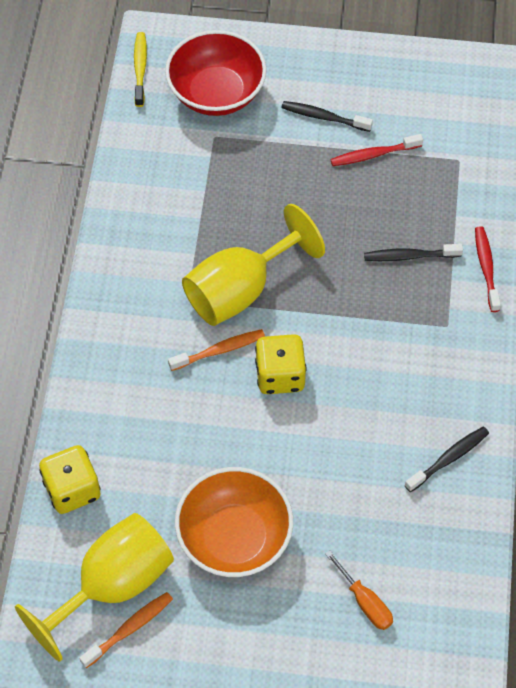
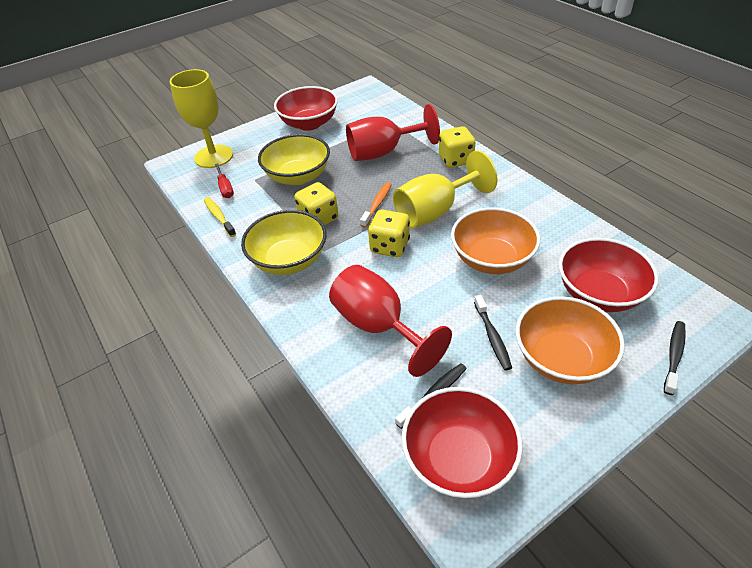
orange bowl: 1 -> 2
orange screwdriver: 1 -> 0
orange toothbrush: 2 -> 1
red bowl: 1 -> 3
red goblet: 0 -> 2
red screwdriver: 0 -> 1
red toothbrush: 2 -> 0
yellow bowl: 0 -> 2
yellow dice: 2 -> 3

